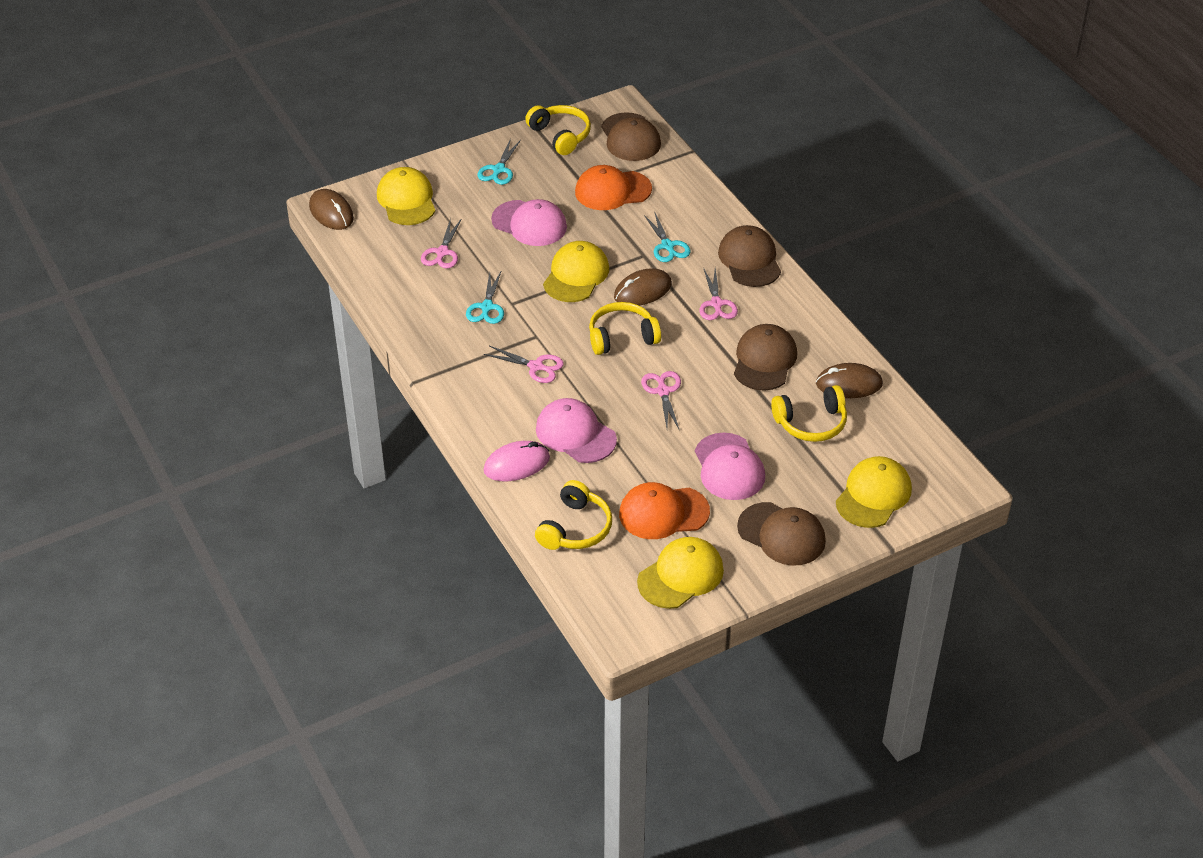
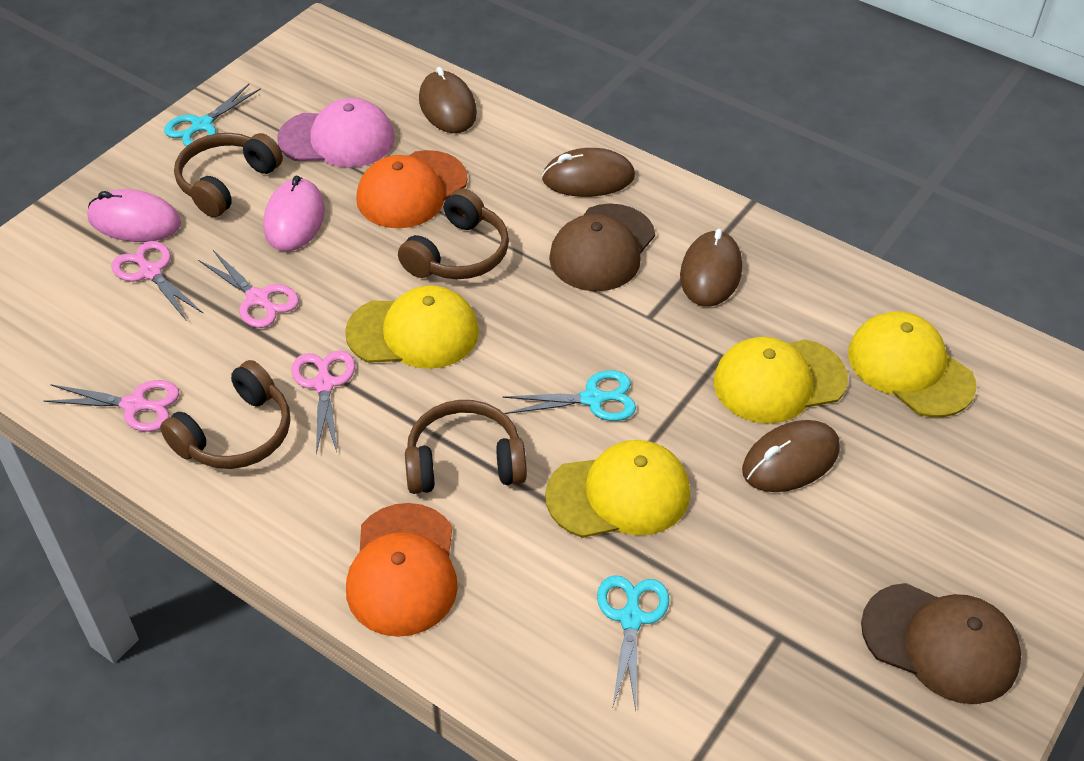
brown cap: 4 -> 2
brown headphones: 0 -> 4
brown mouse: 3 -> 4
pink cap: 3 -> 1
pink mouse: 1 -> 2
yellow headphones: 4 -> 0

